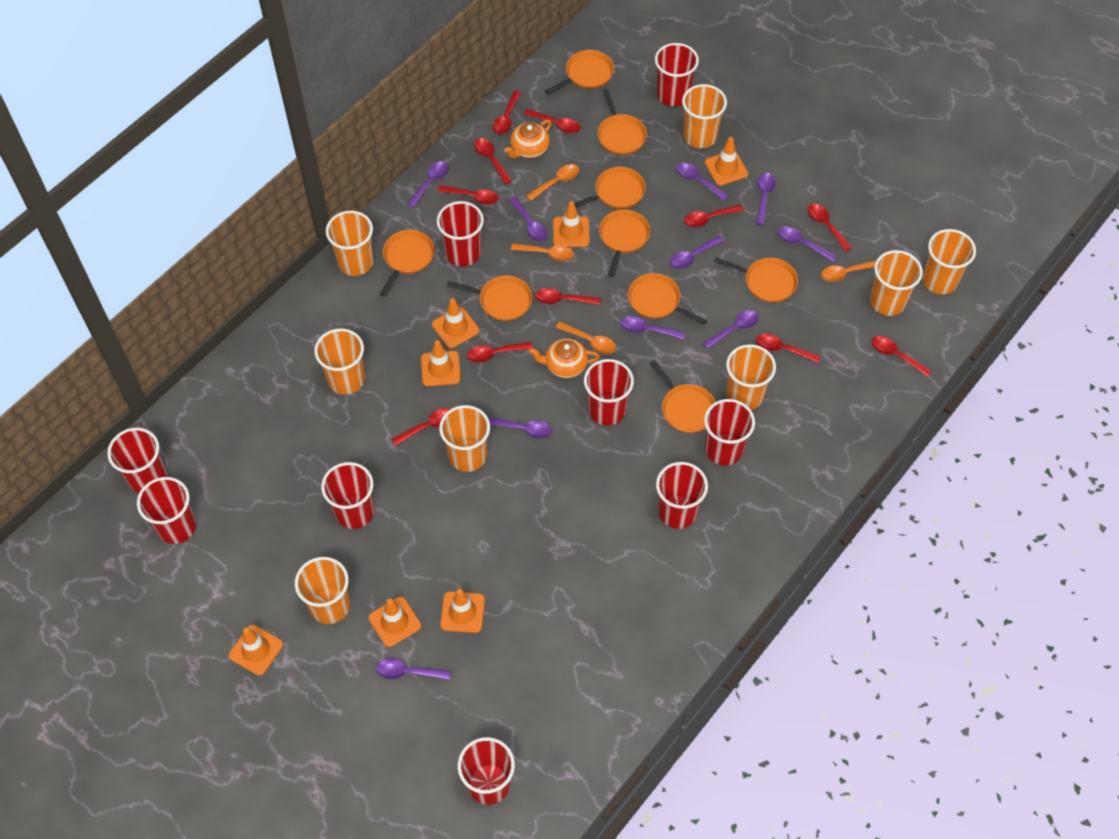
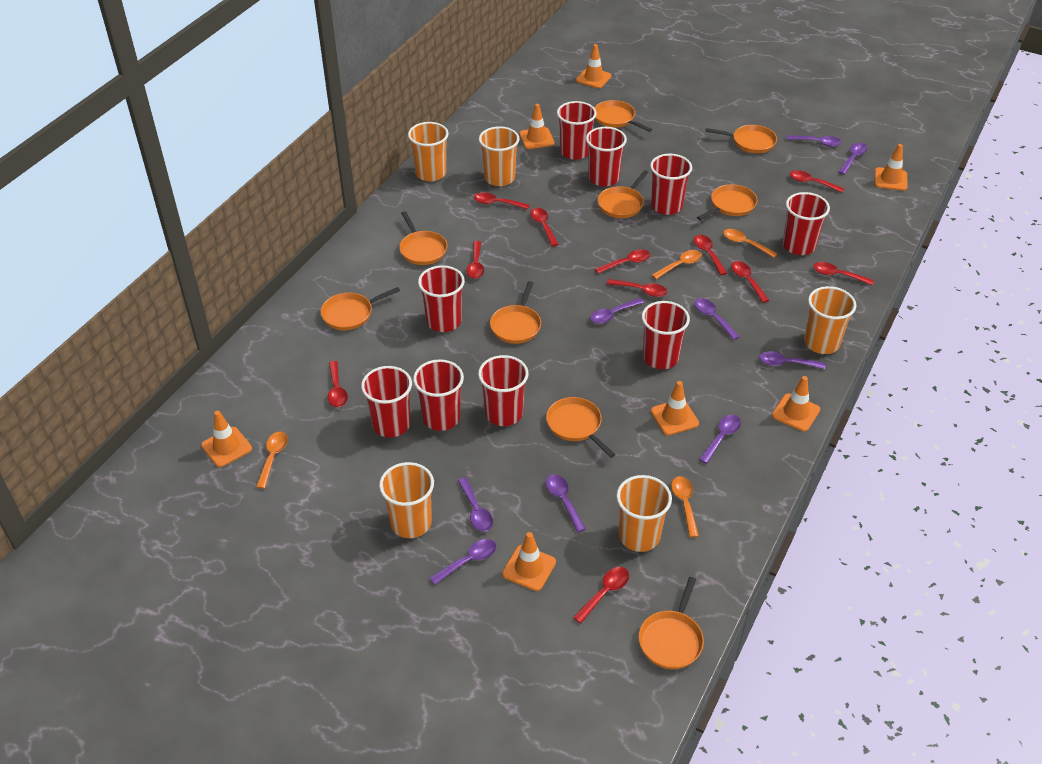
orange cup: 8 -> 5
orange teapot: 2 -> 0
purple spoon: 10 -> 9

